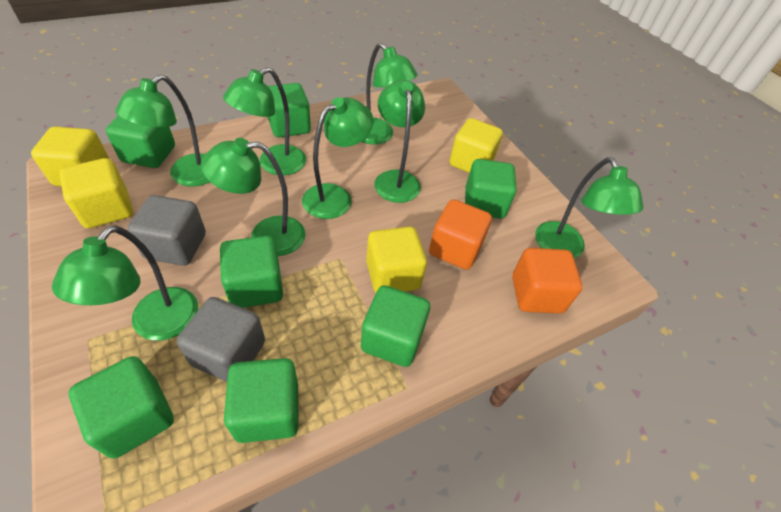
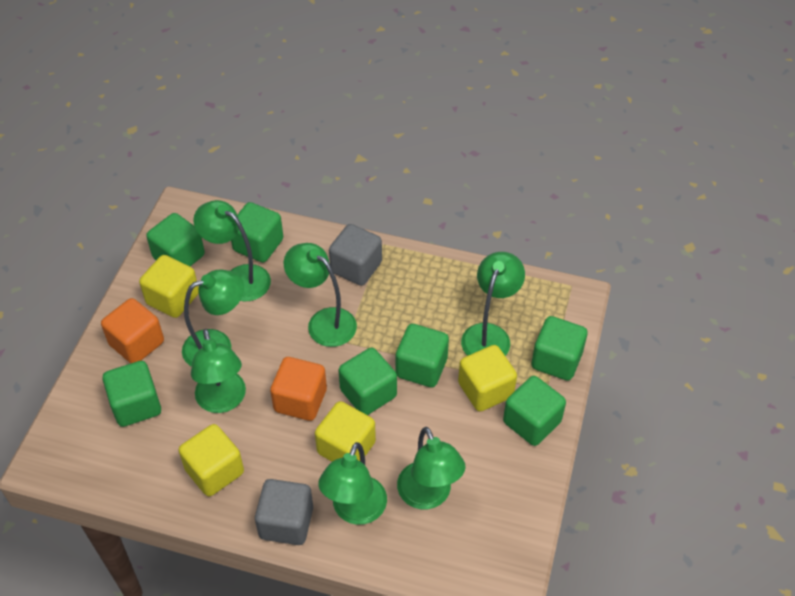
green lamp: 8 -> 7

